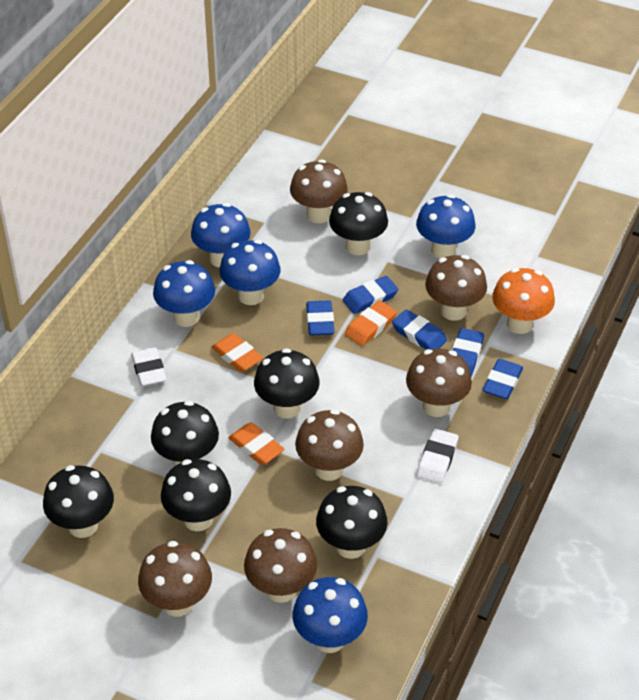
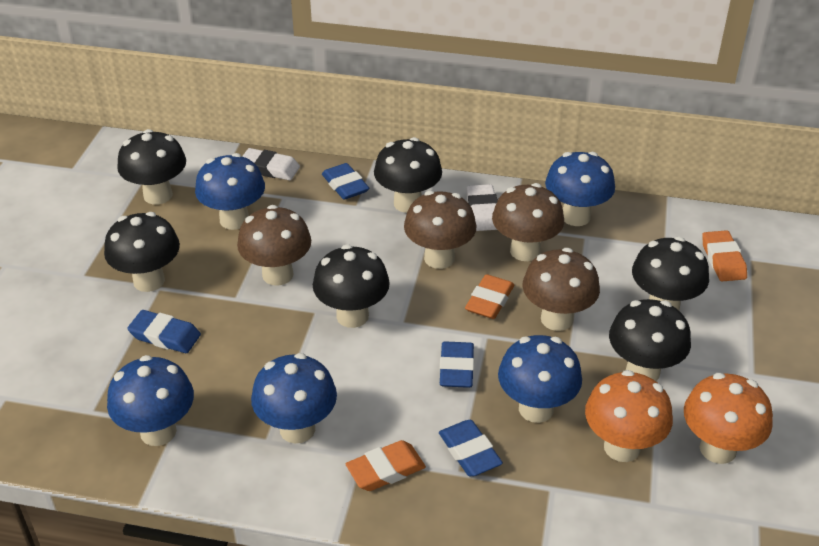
blue eraser: 5 -> 4
brown mushroom: 6 -> 4
orange mushroom: 1 -> 2

